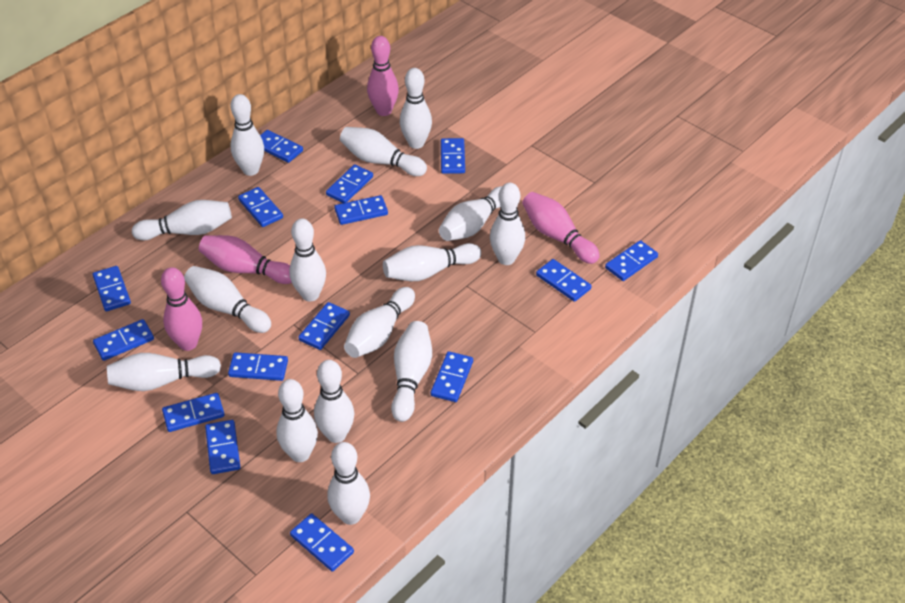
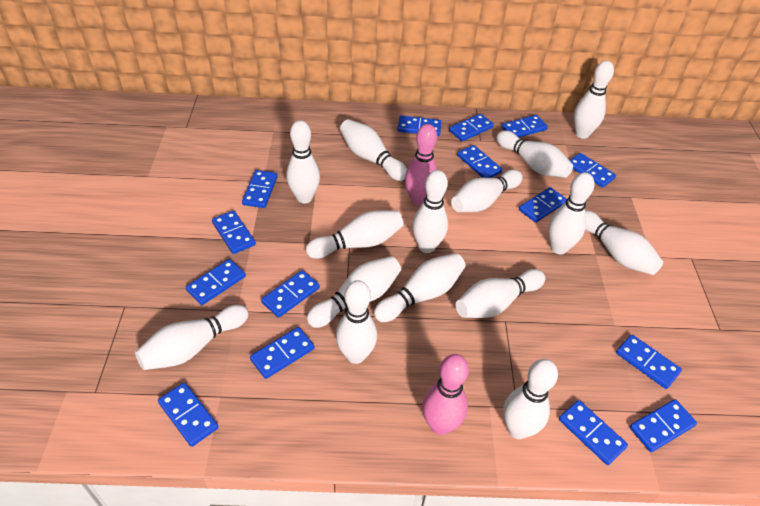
pink bowling pin: 4 -> 2

